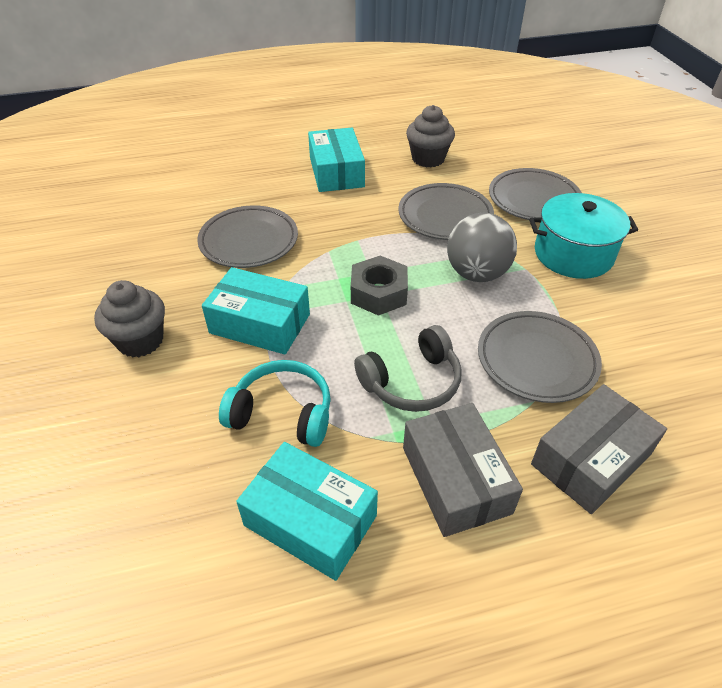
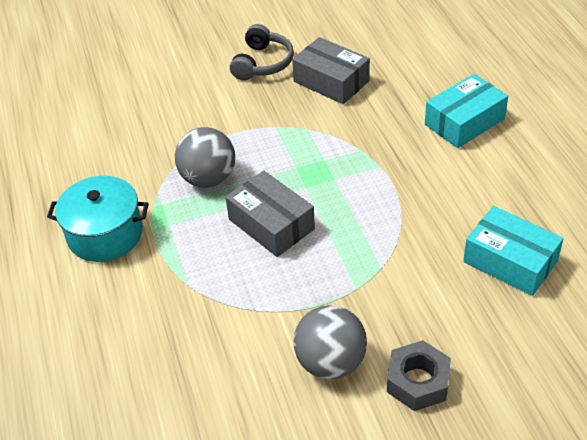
grey ball: 1 -> 2
grey cupcake: 2 -> 0
grey plate: 4 -> 0
turquoise box: 3 -> 2
turquoise headphones: 1 -> 0

